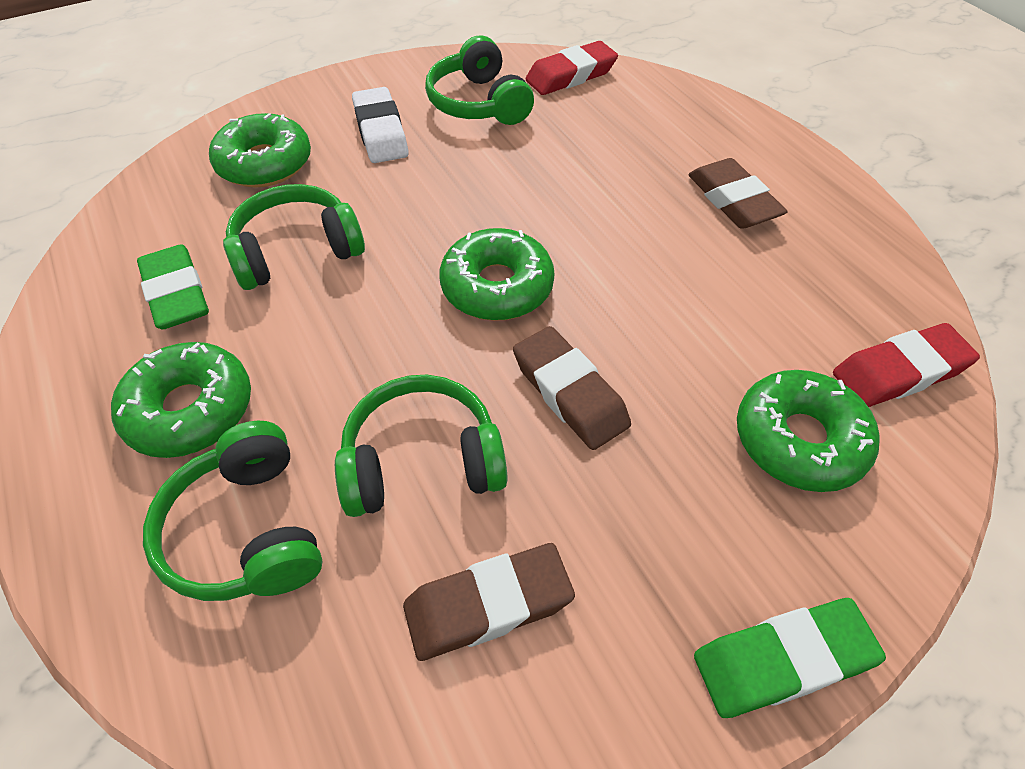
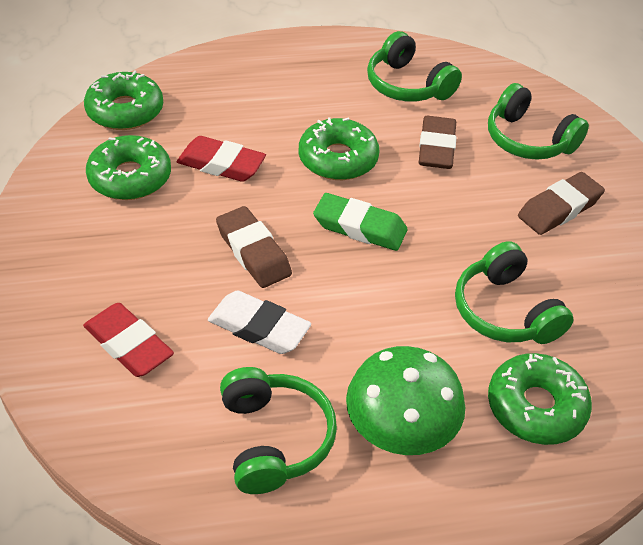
green eraser: 2 -> 1
green mushroom: 0 -> 1

